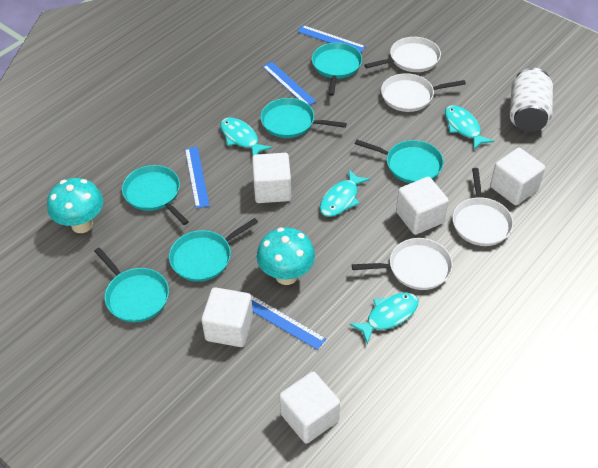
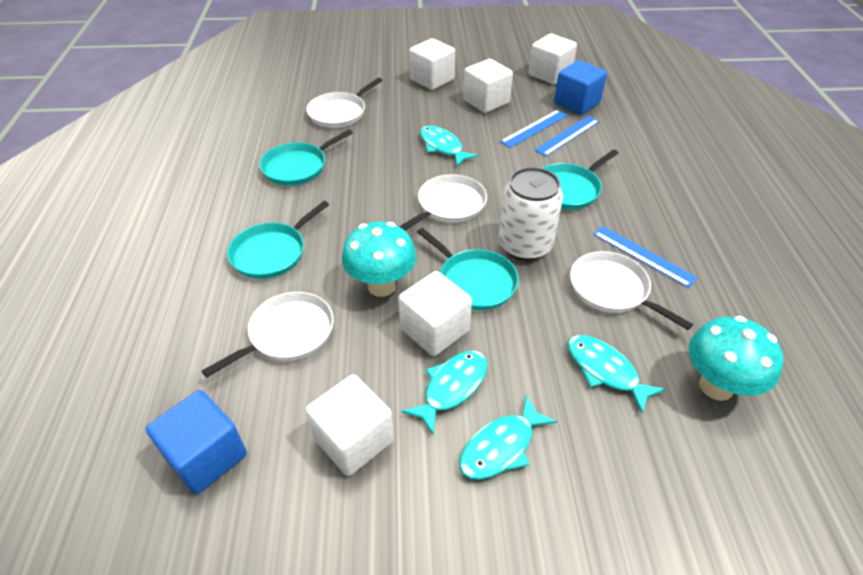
blue cube: 0 -> 2
blue ruler: 4 -> 3
turquoise pan: 6 -> 4

